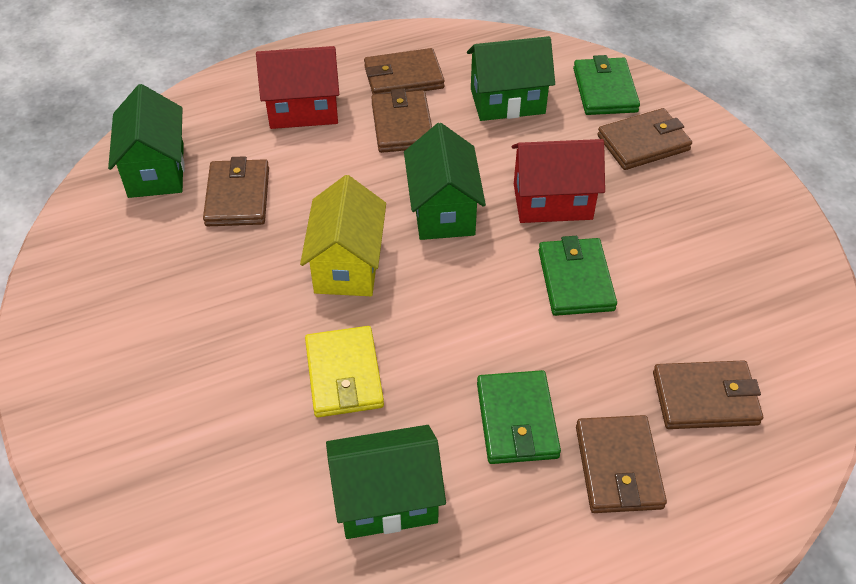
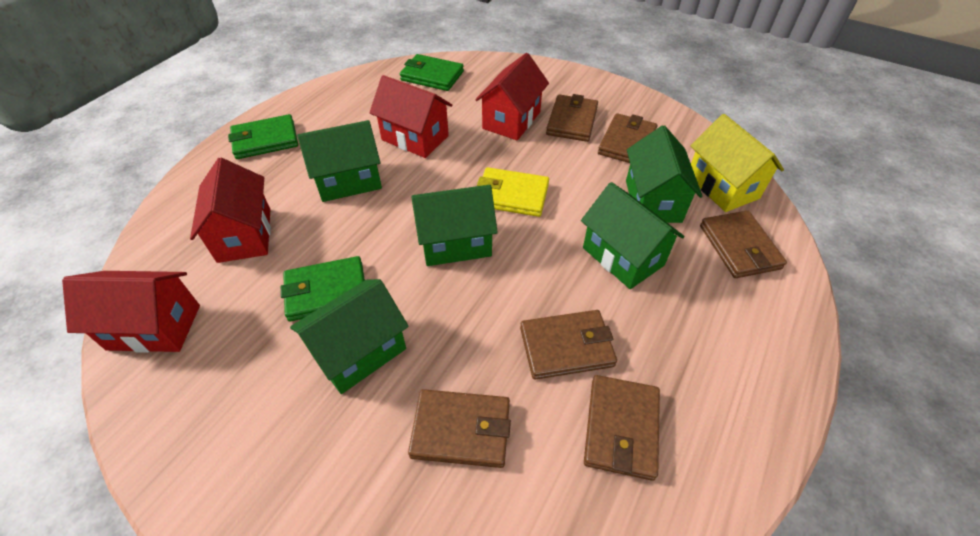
green house: 4 -> 5
red house: 2 -> 4

